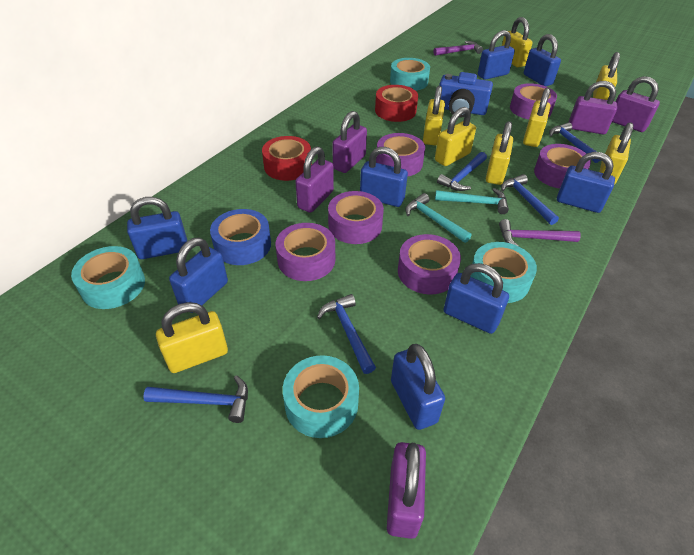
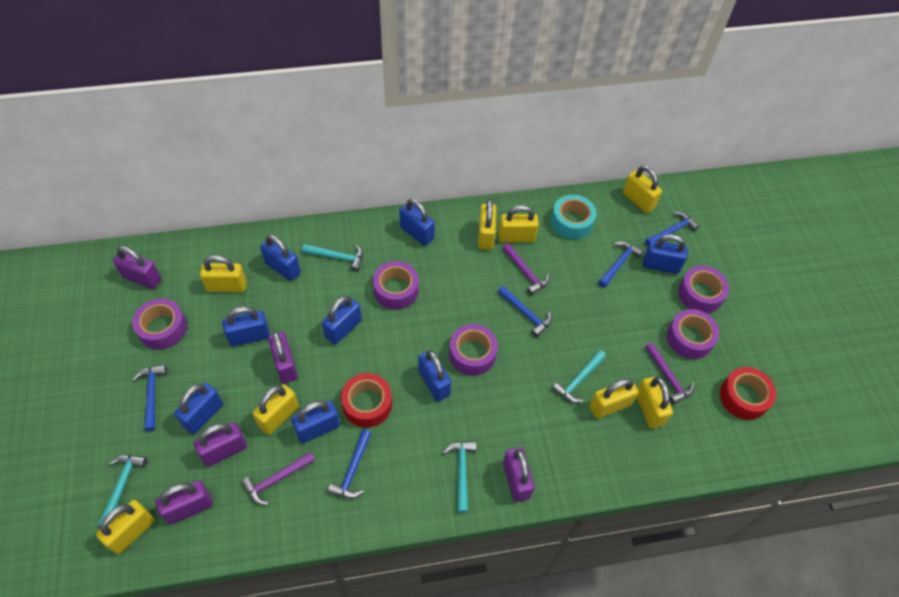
blue camera: 1 -> 0
blue tape: 1 -> 0
purple hammer: 2 -> 3
purple tape: 6 -> 5
turquoise hammer: 2 -> 4
turquoise tape: 4 -> 1

